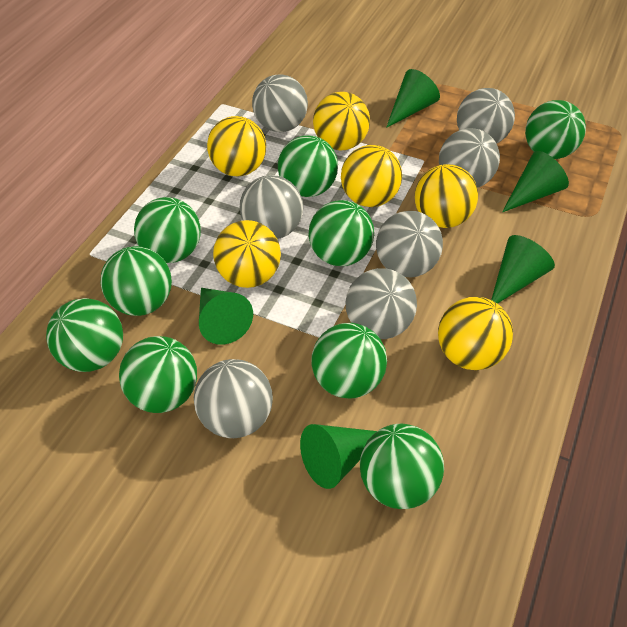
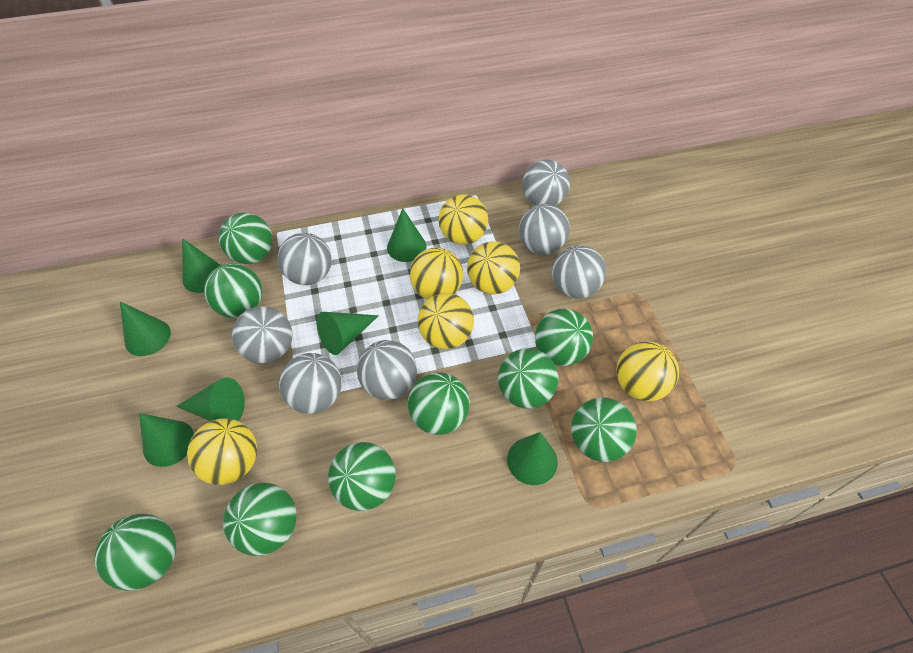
green cone: 5 -> 7

